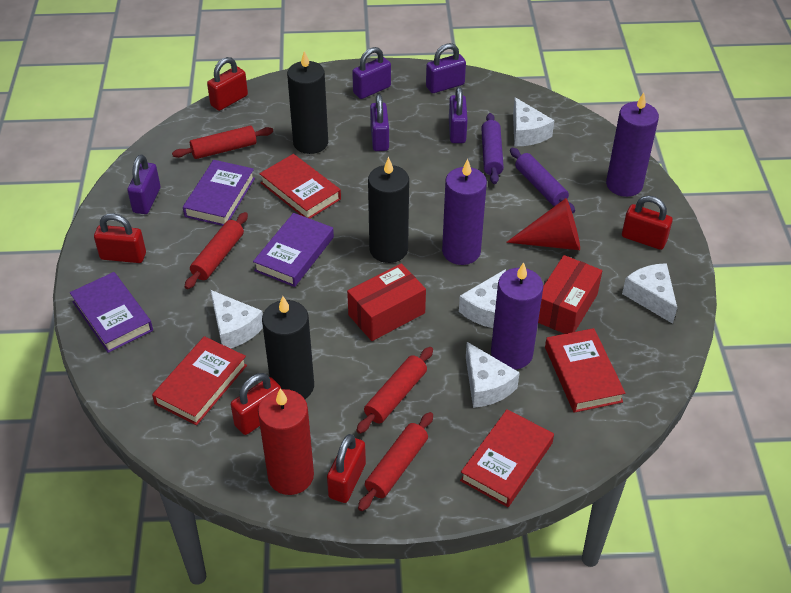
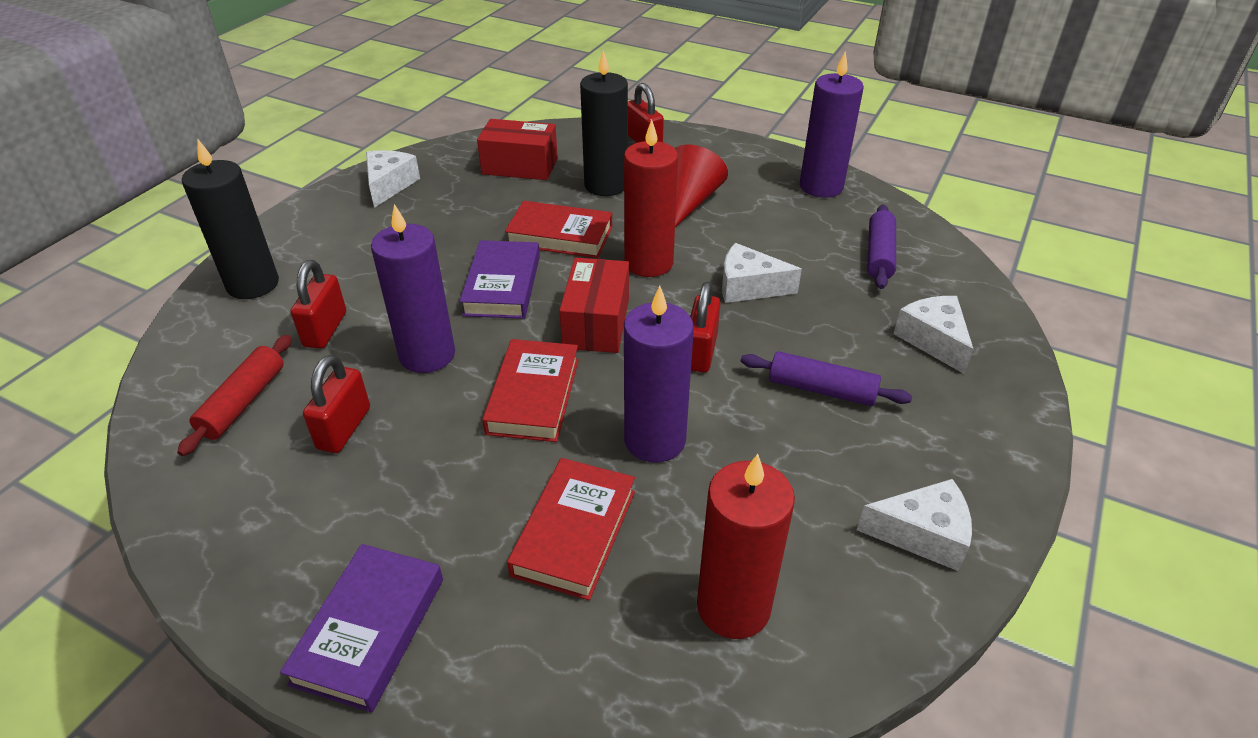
black candle: 3 -> 2
purple book: 3 -> 2
purple padlock: 5 -> 0
red book: 4 -> 3
red candle: 1 -> 2
red padlock: 5 -> 4
red rolling pin: 4 -> 1
white cheese: 5 -> 4

